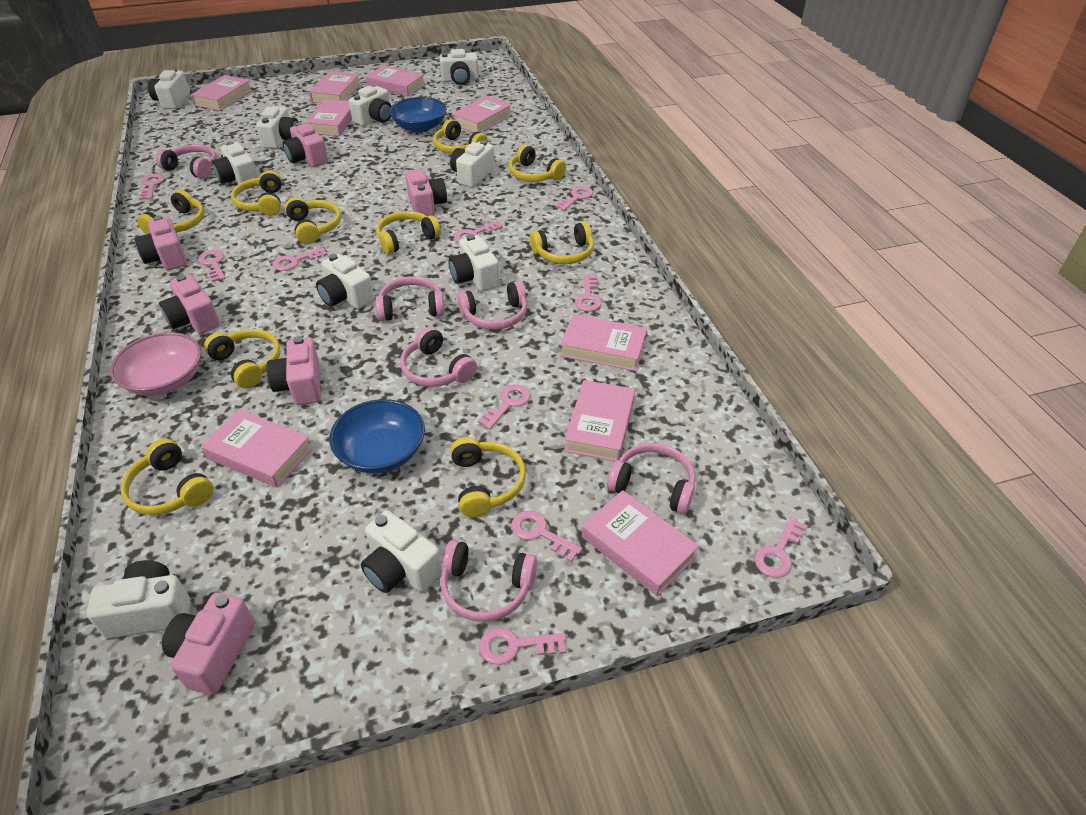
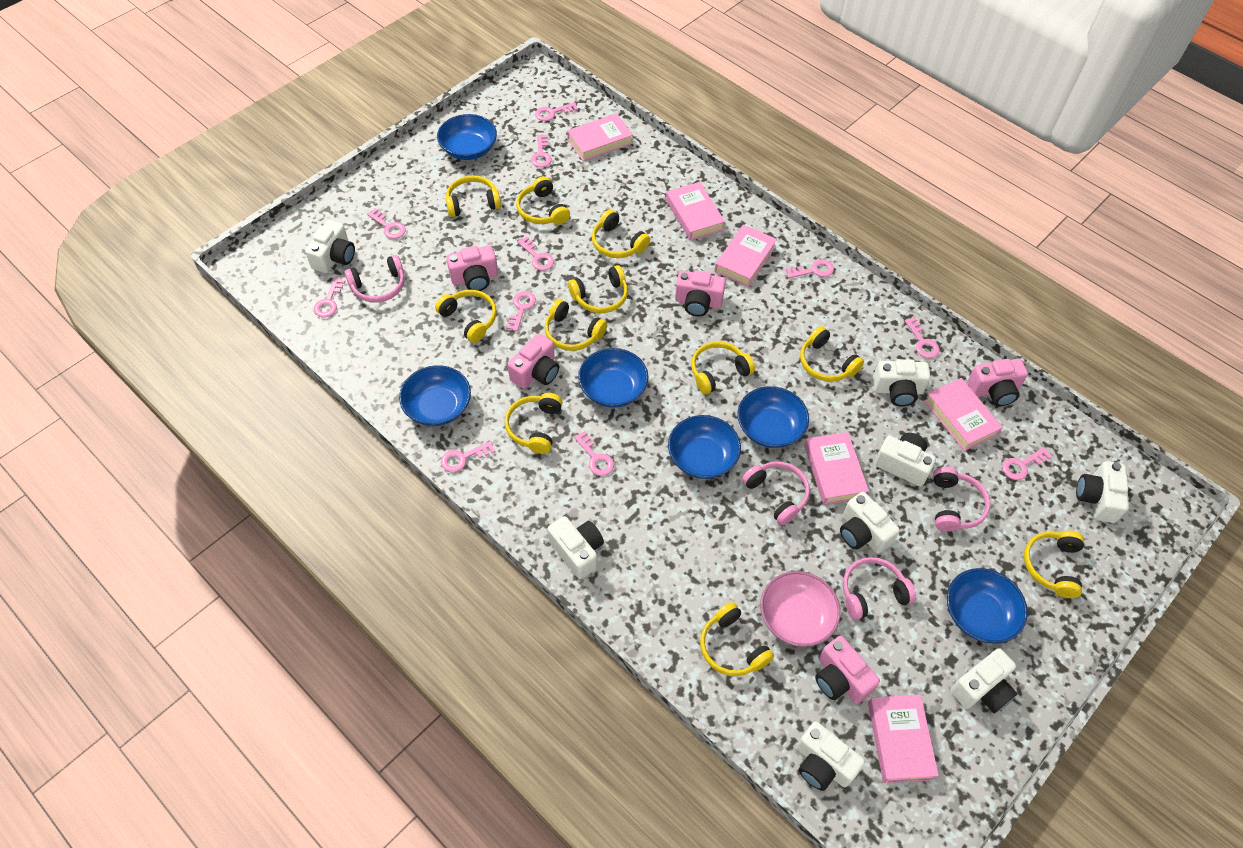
blue bowl: 2 -> 6
pink book: 9 -> 6
pink camera: 6 -> 5
pink headphones: 6 -> 4
pink key: 10 -> 11
white camera: 10 -> 8
yellow headphones: 10 -> 11

